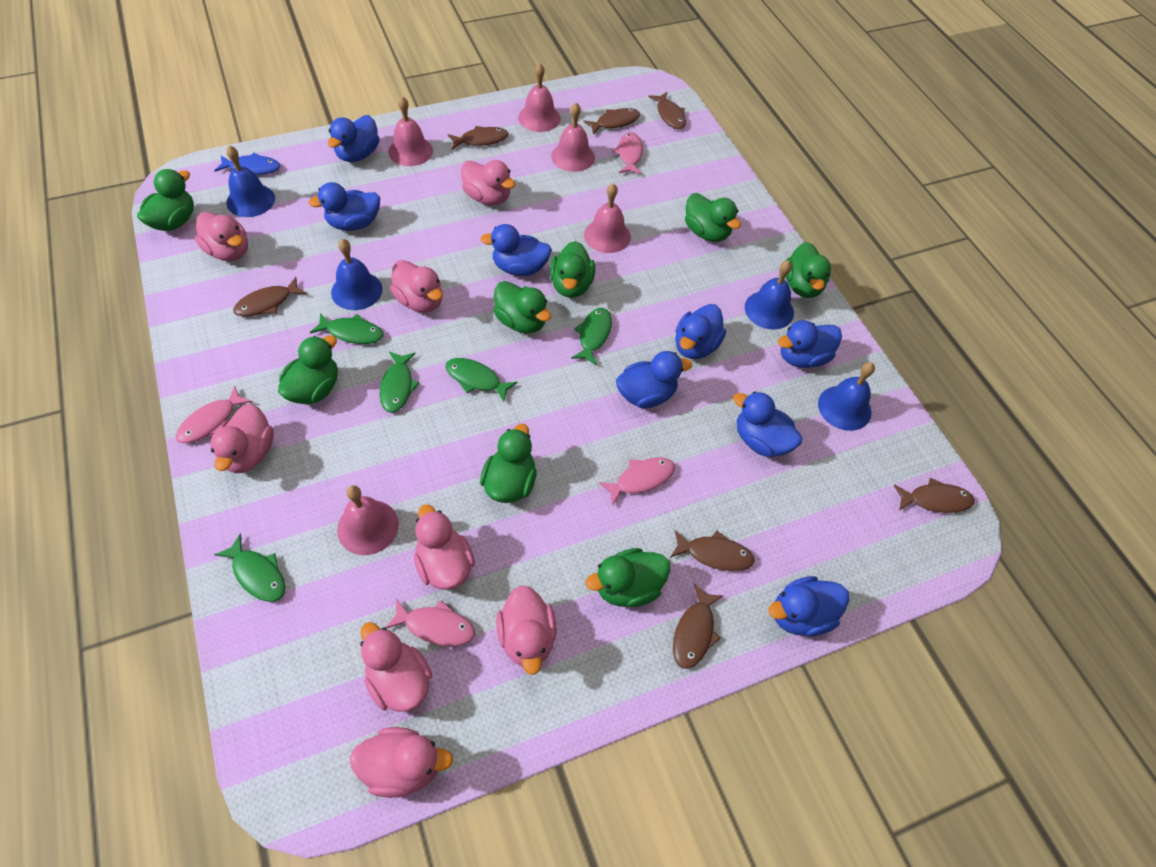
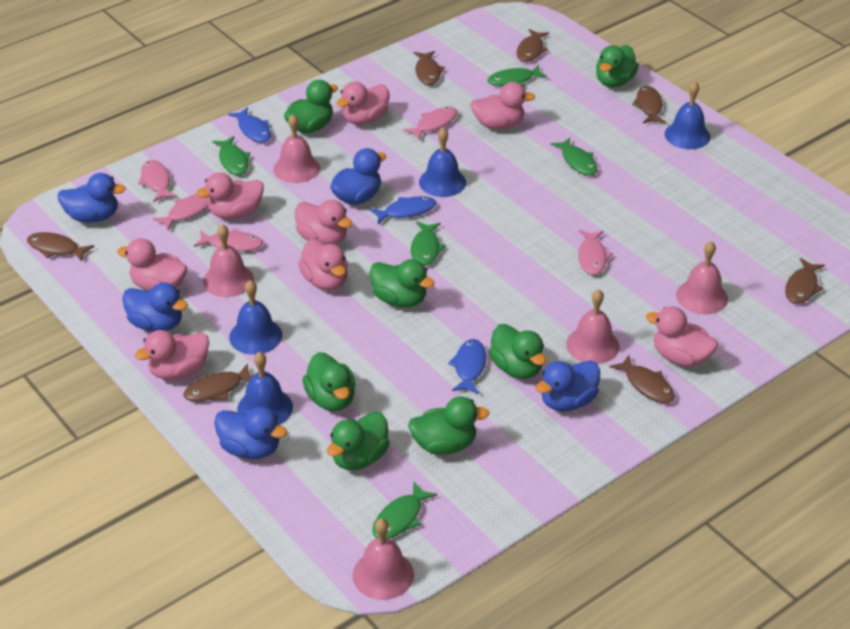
blue duck: 8 -> 5
blue fish: 1 -> 3
green duck: 8 -> 7
pink fish: 4 -> 5

